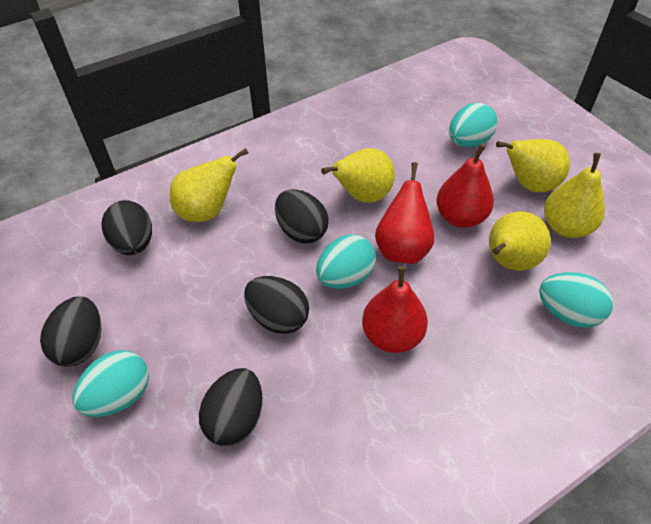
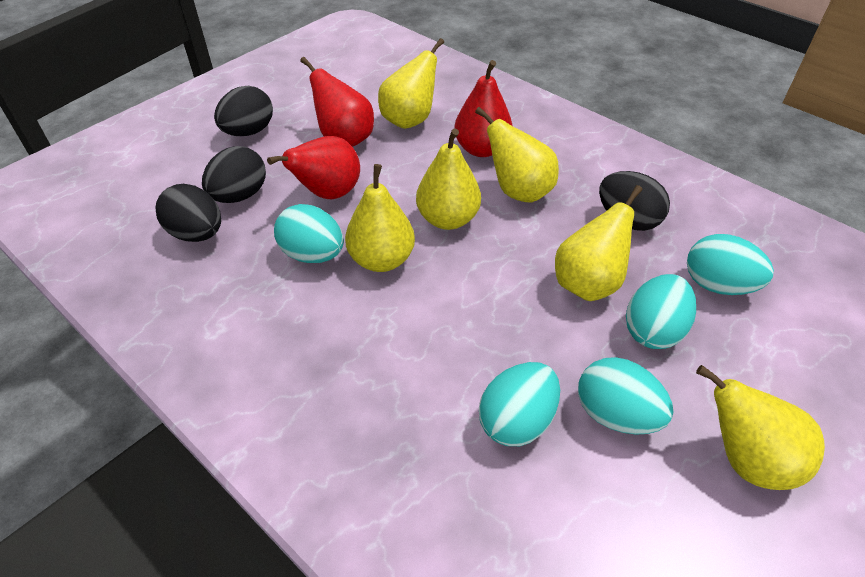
black egg: 5 -> 4
turquoise egg: 4 -> 5
yellow pear: 5 -> 6

